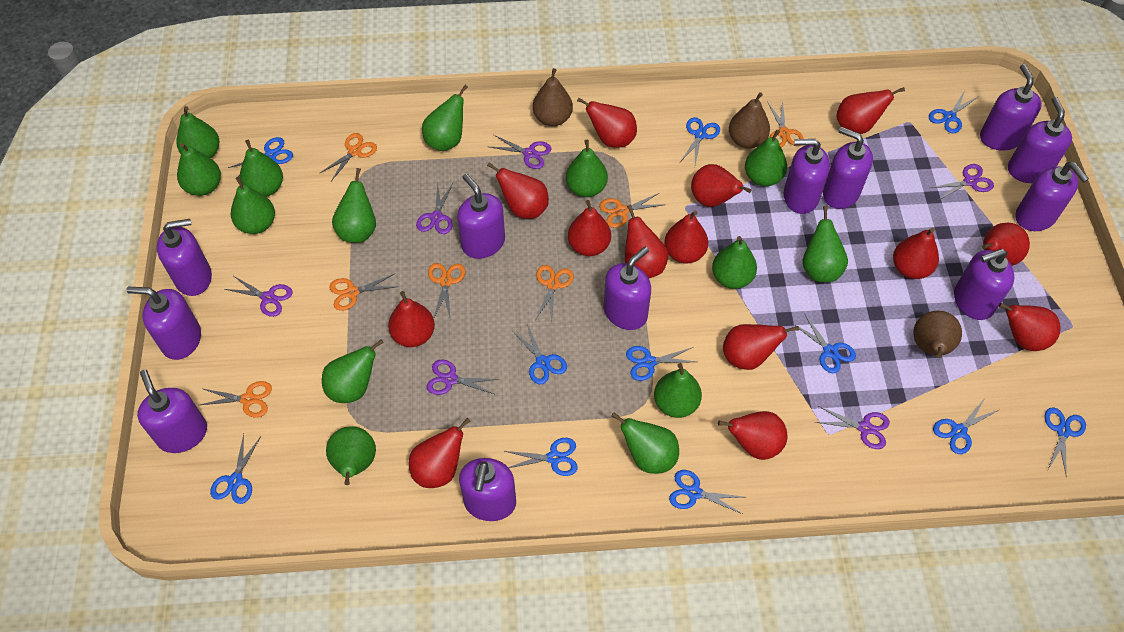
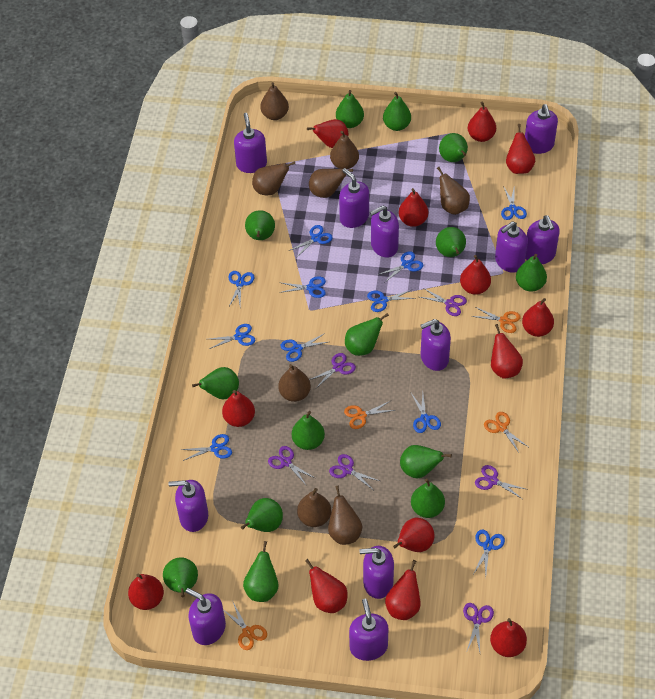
brown pear: 3 -> 8
orange scissors: 7 -> 4
purple soap dispenser: 12 -> 11
red pear: 14 -> 13

